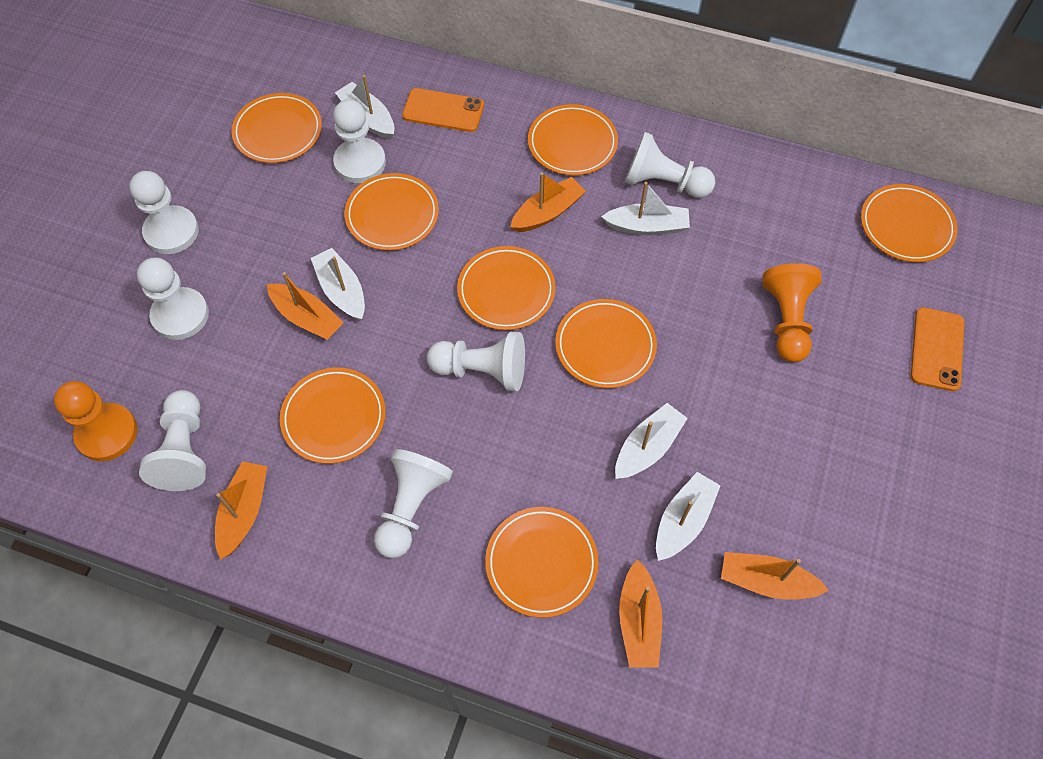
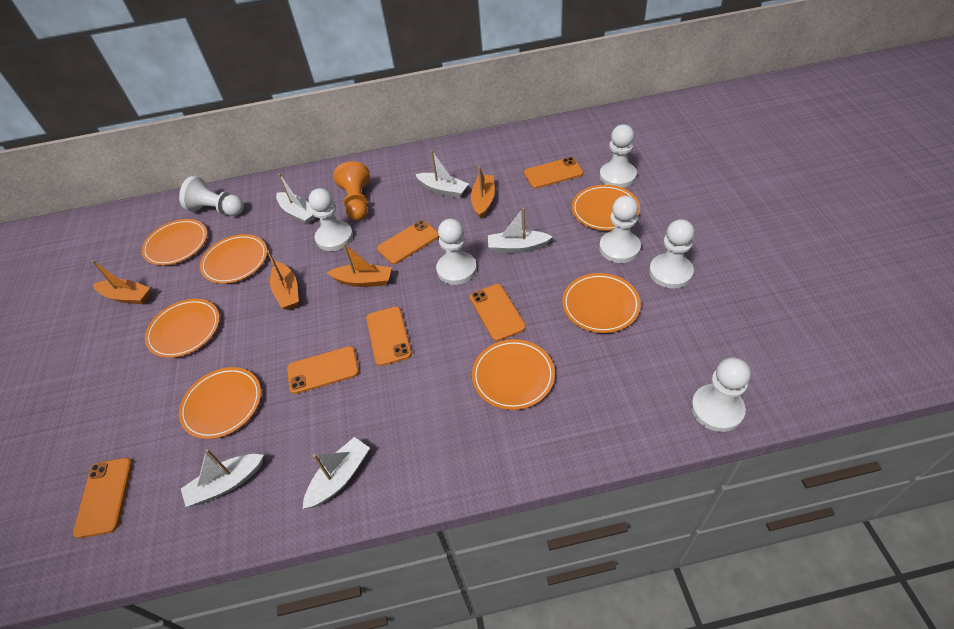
orange boat: 5 -> 4
orange pawn: 2 -> 1
orange phone: 2 -> 6
orange plate: 8 -> 7

